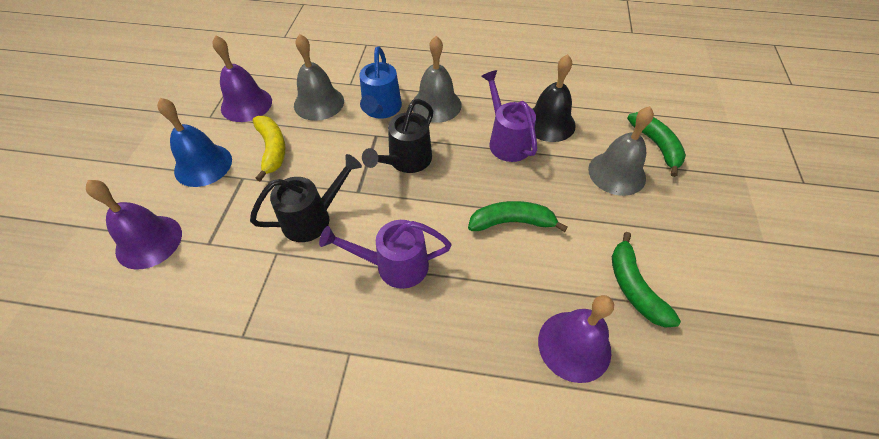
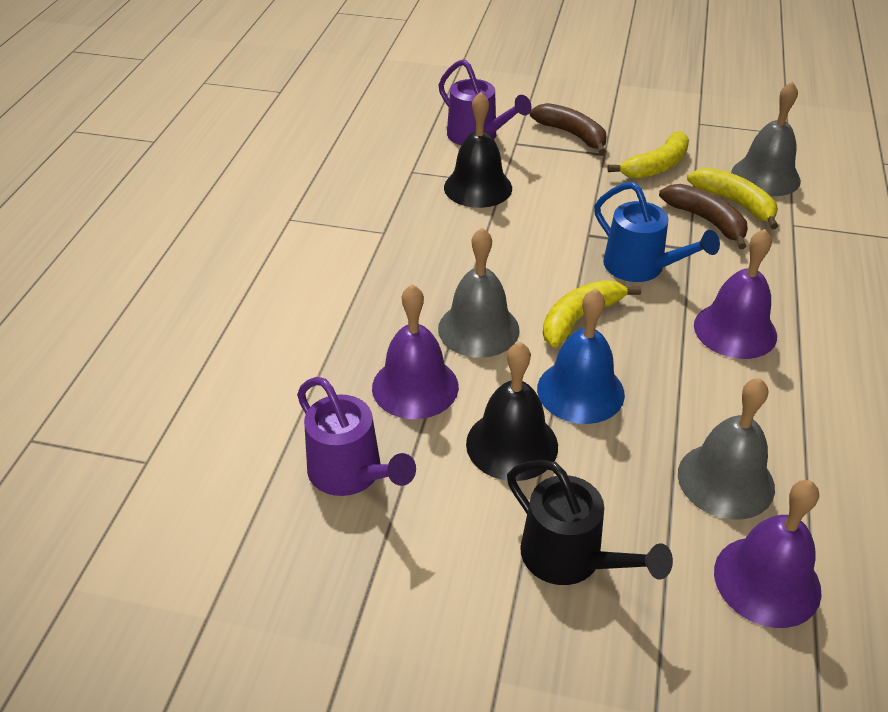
black bell: 1 -> 2
black watering can: 2 -> 1
brown banana: 0 -> 2
green banana: 3 -> 0
yellow banana: 1 -> 3

